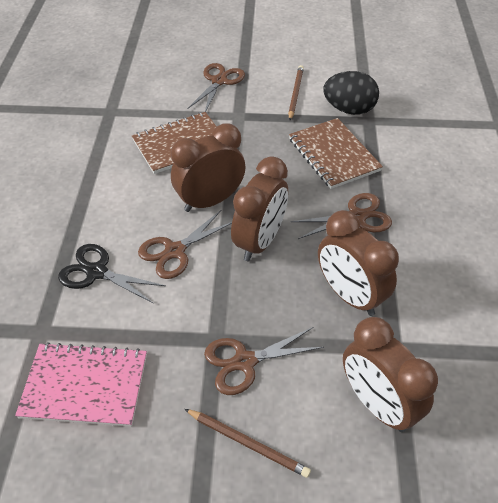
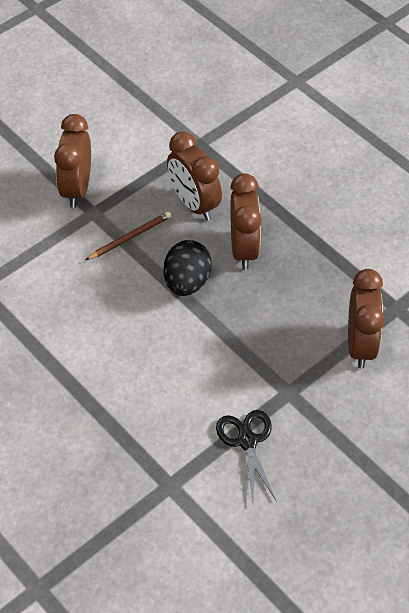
brown notebook: 2 -> 0
brown pencil: 2 -> 1
brown scissors: 4 -> 0
pink notebook: 1 -> 0

